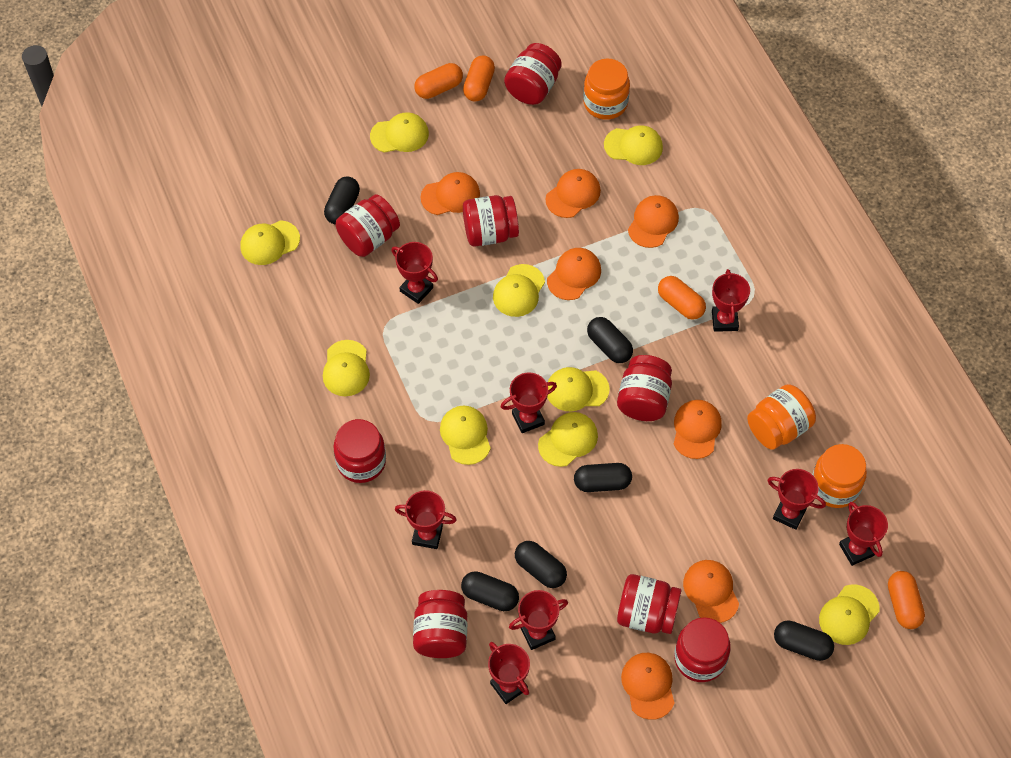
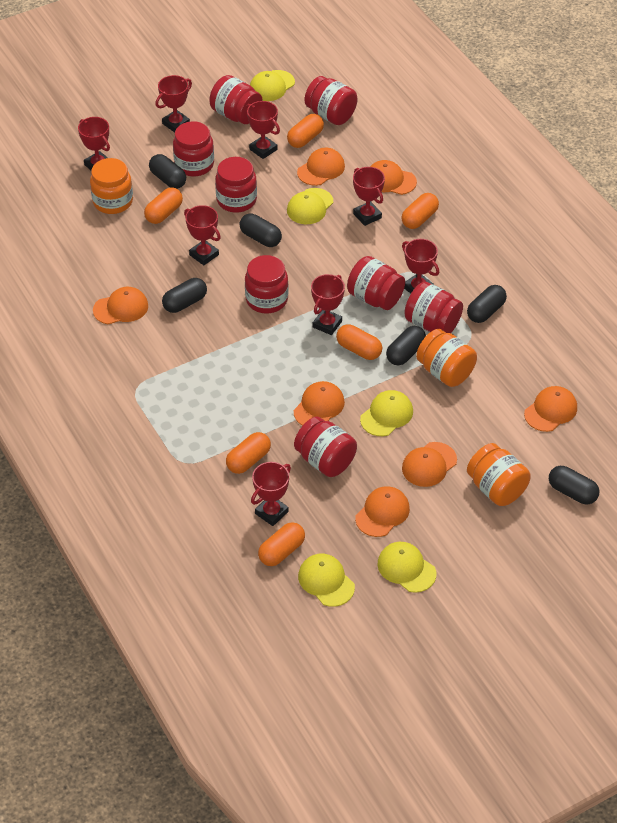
orange capsule: 4 -> 6
yellow cap: 9 -> 5

